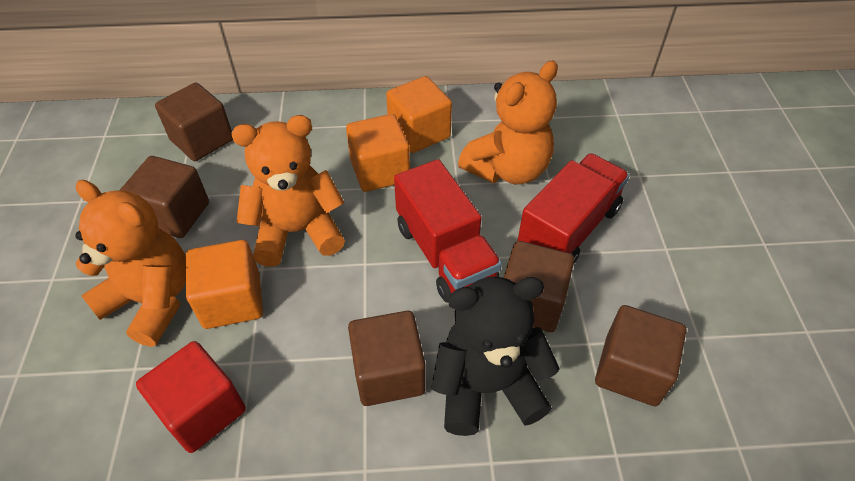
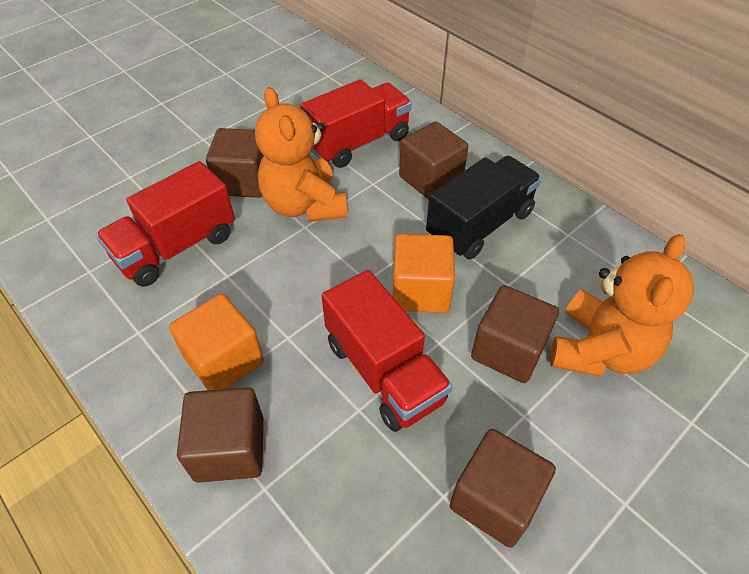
black teddy bear: 1 -> 0
black truck: 0 -> 1
orange cube: 3 -> 2
orange teddy bear: 3 -> 2
red cube: 1 -> 0
red truck: 2 -> 3

